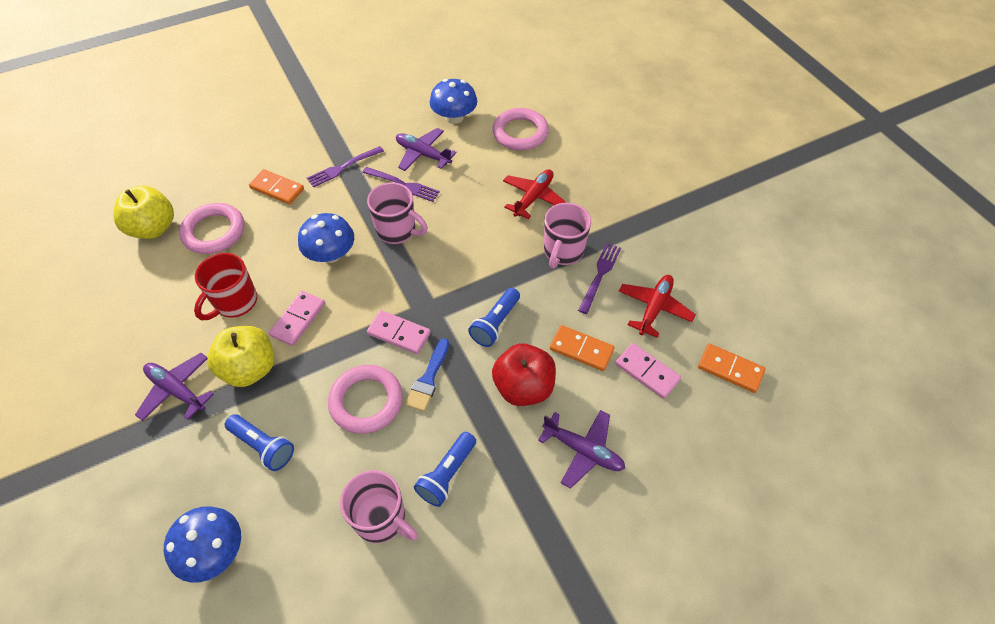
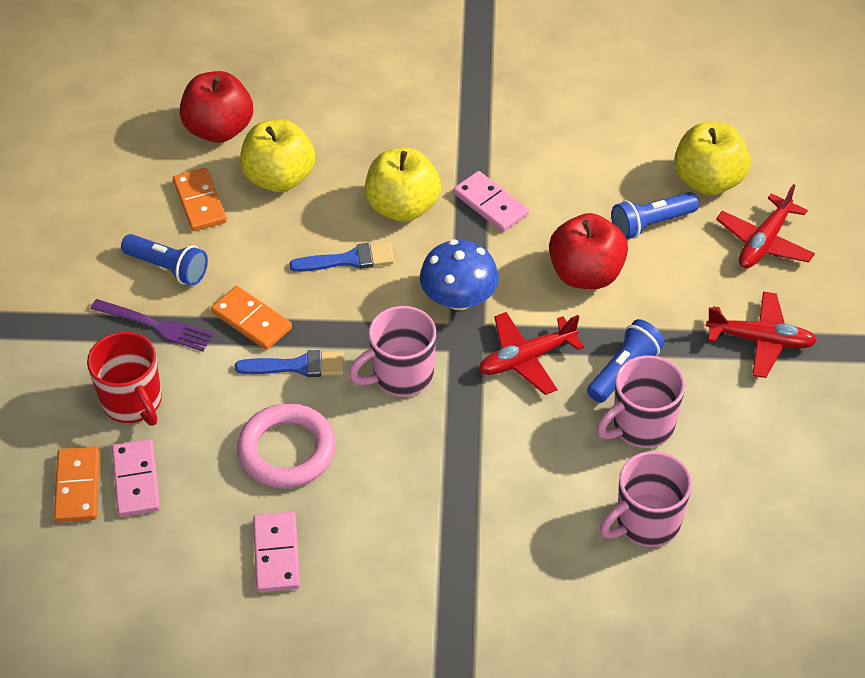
blue brush: 1 -> 2
blue mushroom: 3 -> 1
pink ring: 3 -> 1
purple fork: 3 -> 1
purple plane: 3 -> 0
red apple: 1 -> 2
red plane: 2 -> 3
yellow apple: 2 -> 3

